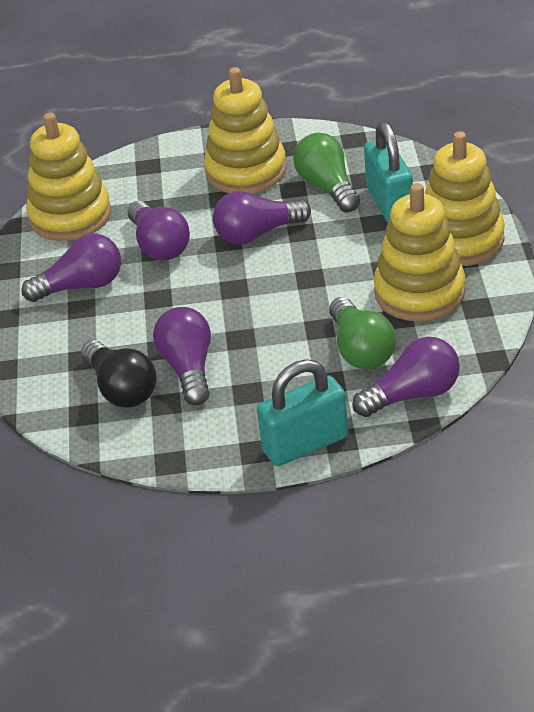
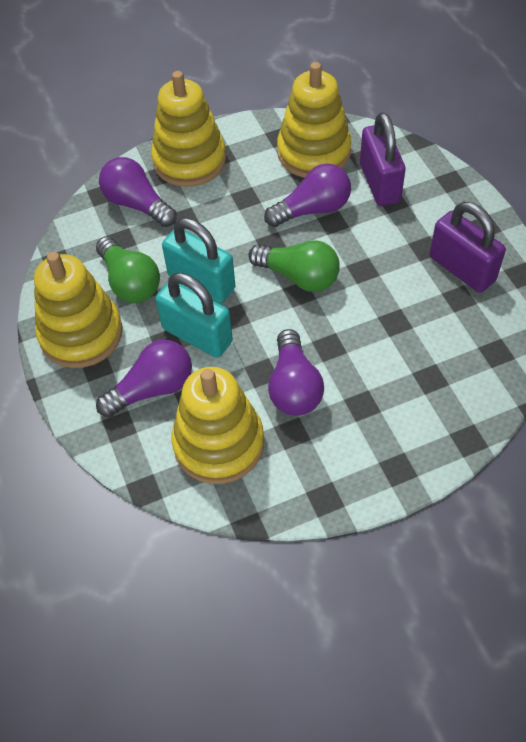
black light bulb: 1 -> 0
purple light bulb: 5 -> 4
purple padlock: 0 -> 2

